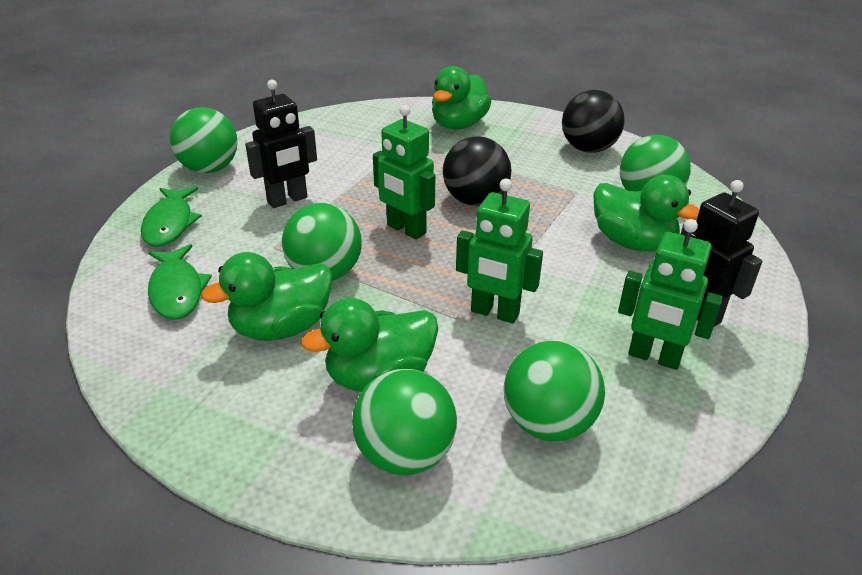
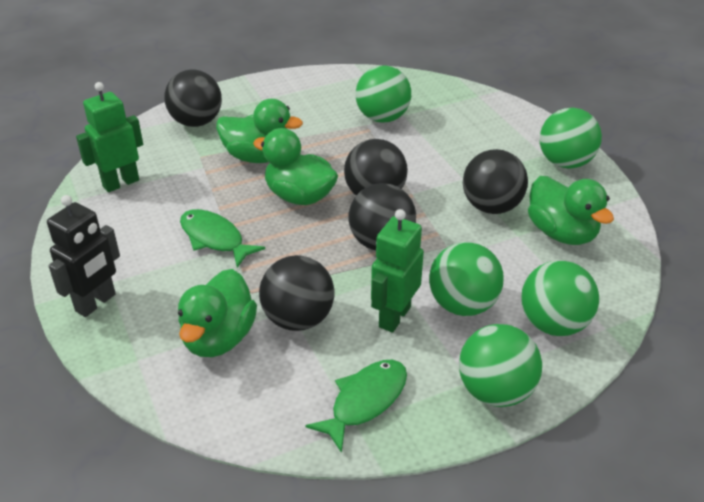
black ball: 2 -> 5
black robot: 2 -> 1
green robot: 3 -> 2

